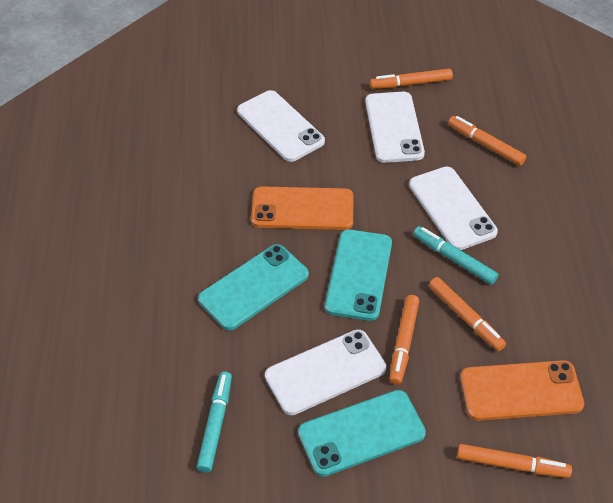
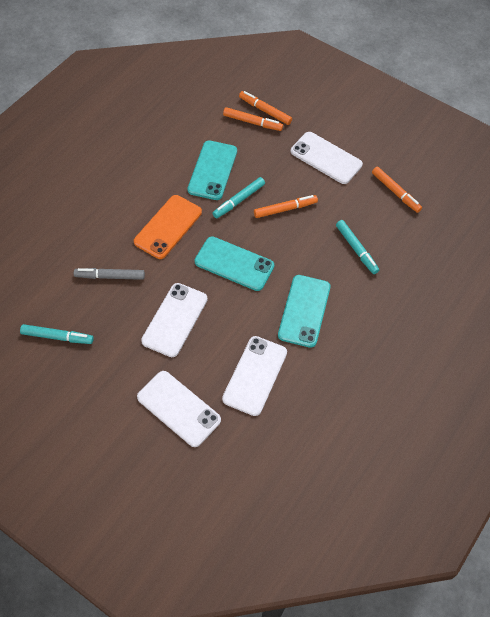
grey marker: 0 -> 1
orange marker: 5 -> 4
orange phone: 2 -> 1
turquoise marker: 2 -> 3

